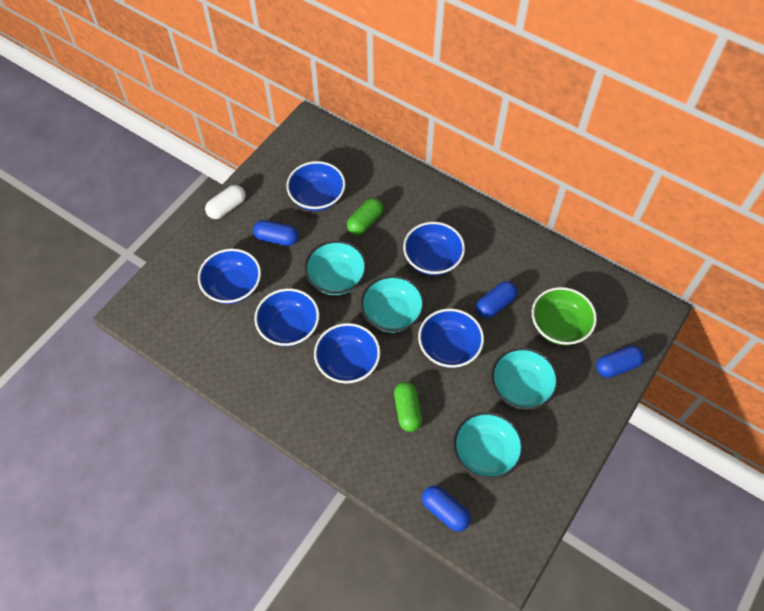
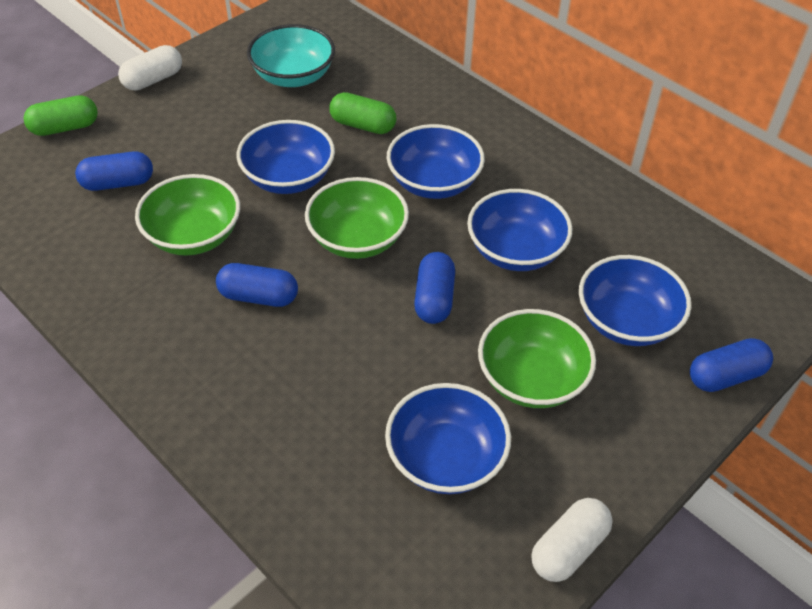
blue bowl: 6 -> 5
green bowl: 1 -> 3
turquoise bowl: 4 -> 1
white capsule: 1 -> 2

